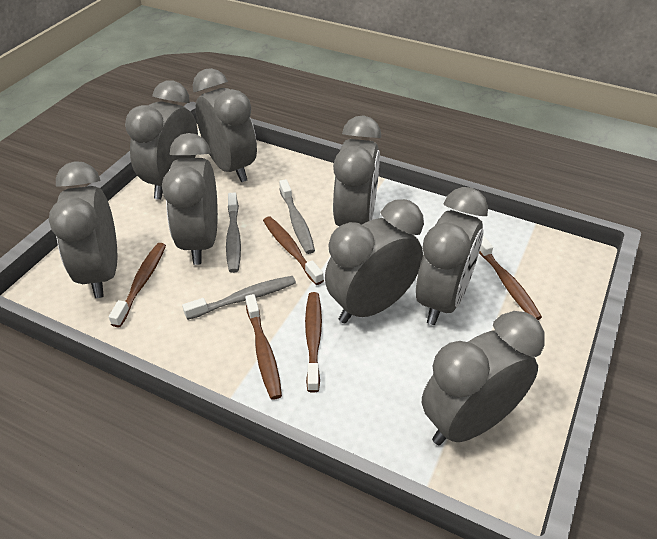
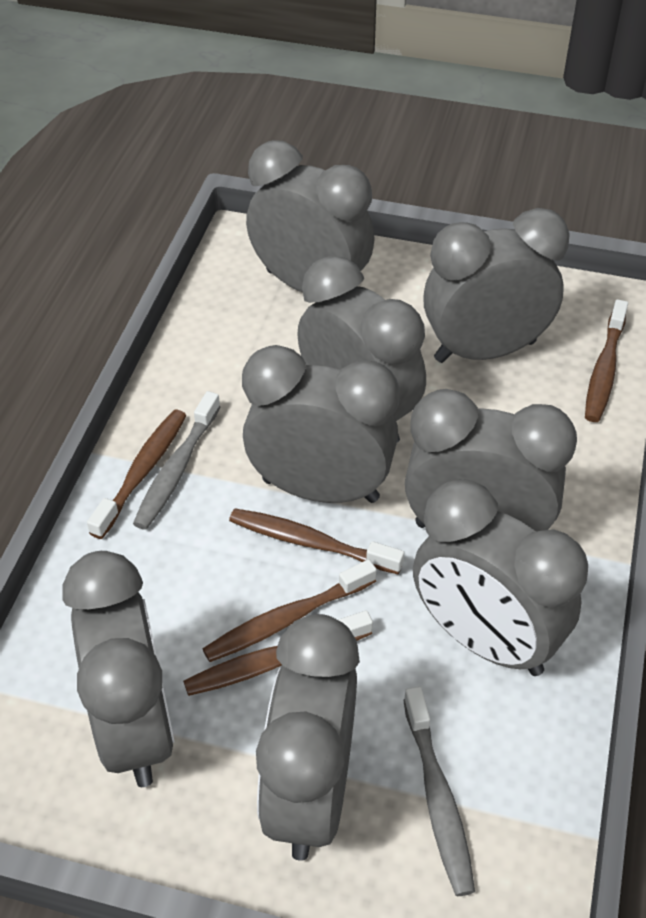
grey toothbrush: 3 -> 2

